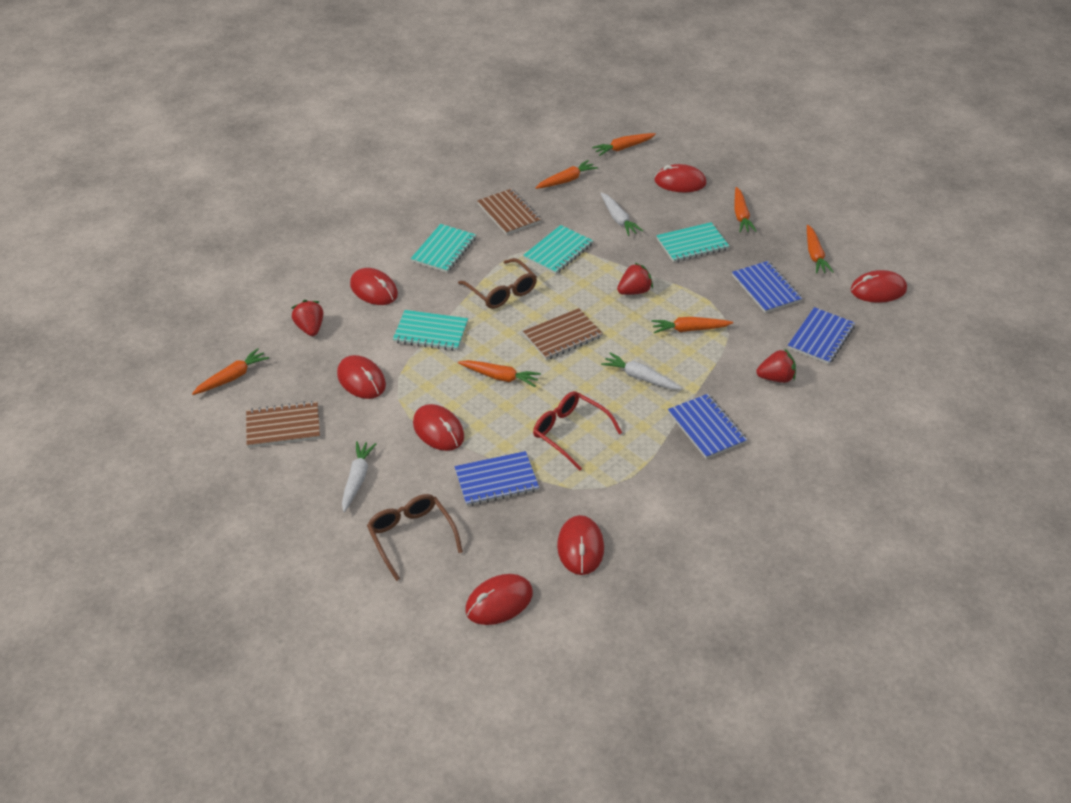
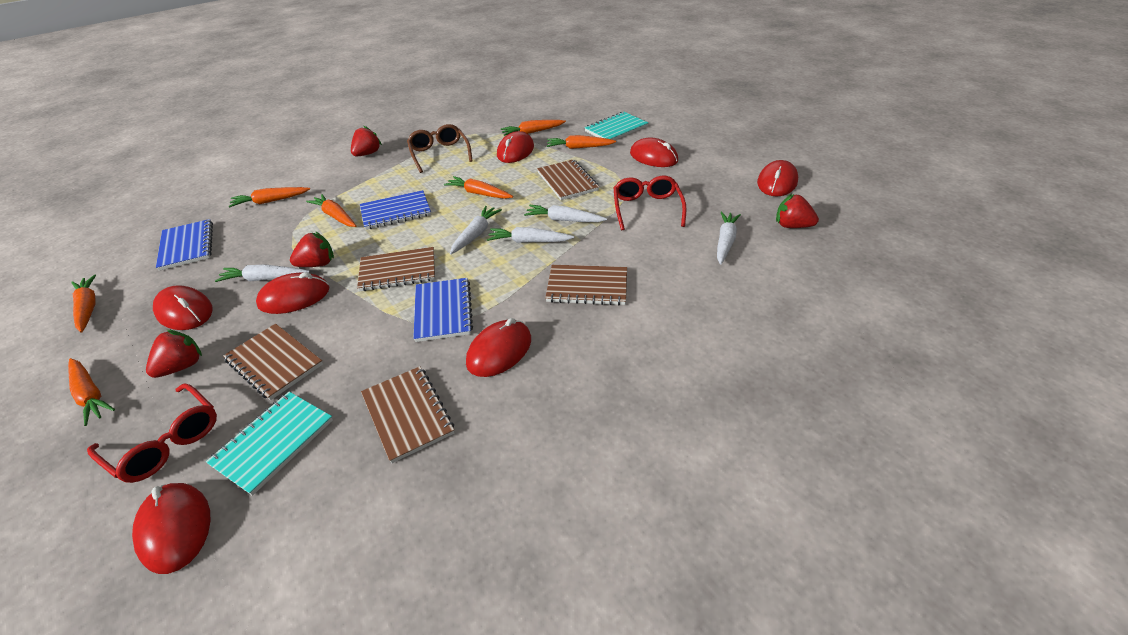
blue notebook: 4 -> 3
brown glasses: 2 -> 1
brown notebook: 3 -> 5
red glasses: 1 -> 2
red strawberry: 3 -> 4
turquoise notebook: 4 -> 2
white carrot: 3 -> 5

